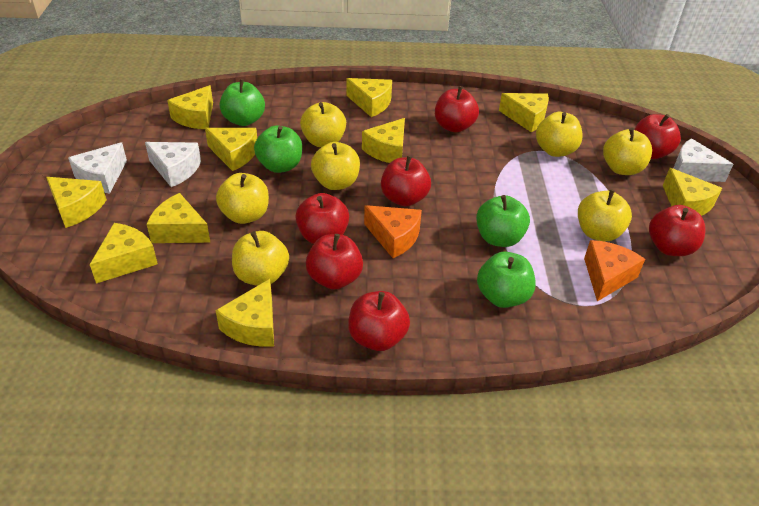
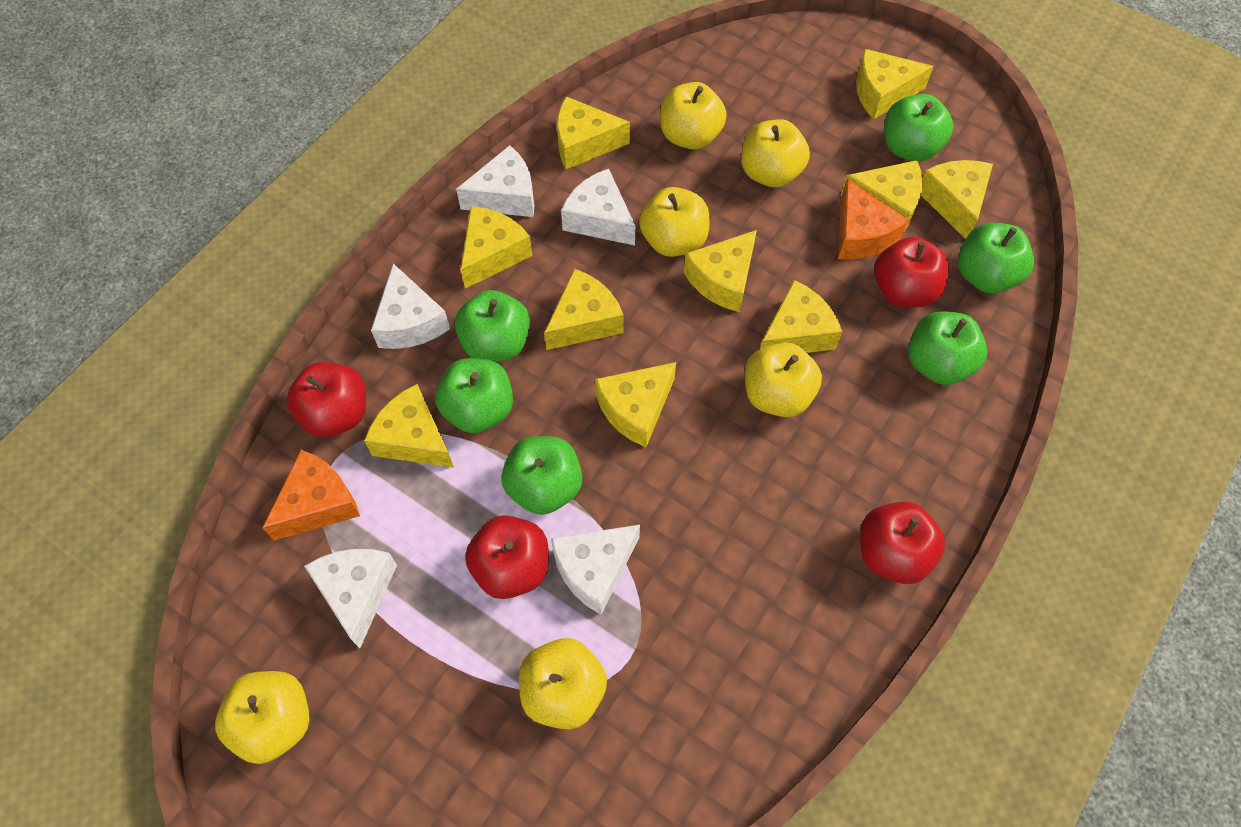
green apple: 4 -> 6
red apple: 7 -> 4
white cheese: 3 -> 5
yellow apple: 7 -> 6

